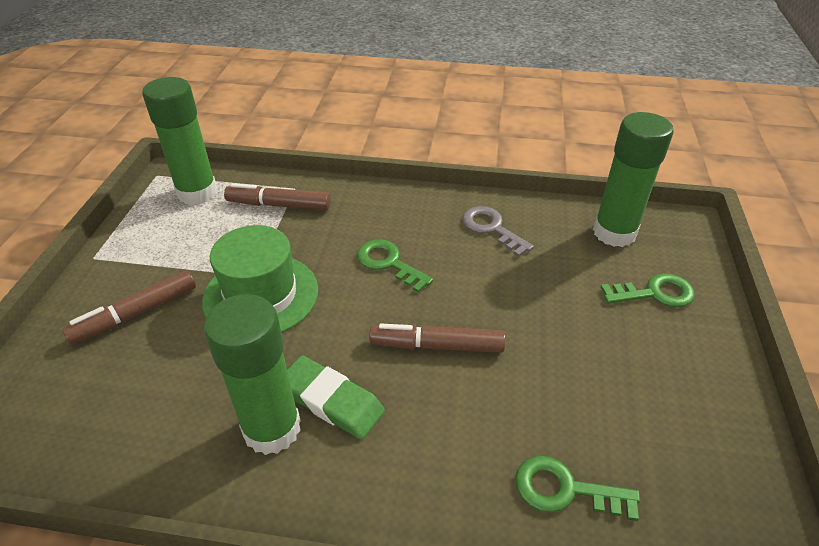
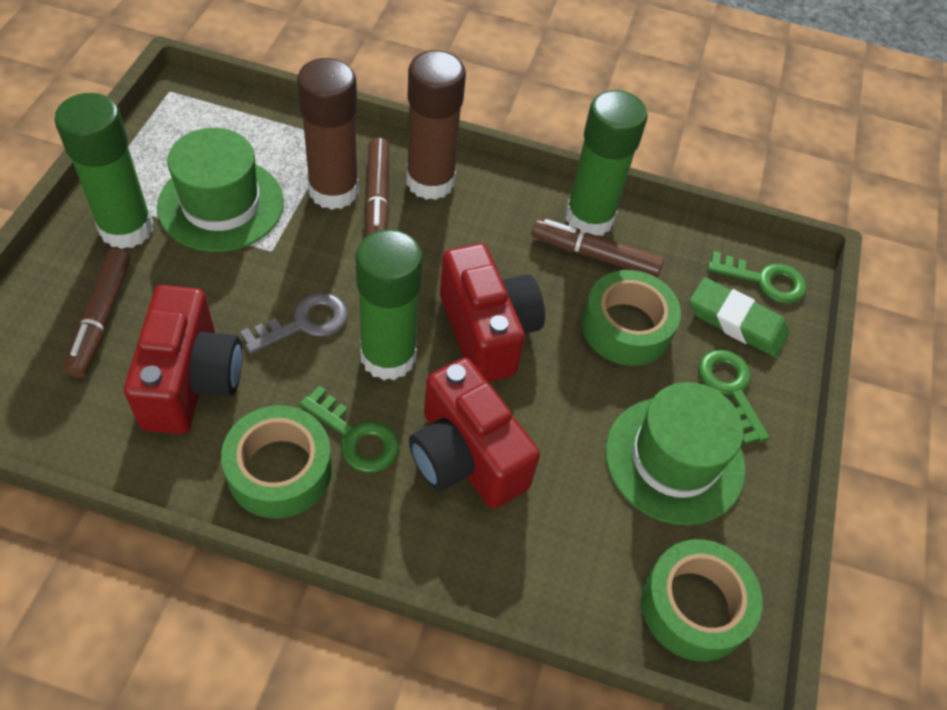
brown glue stick: 0 -> 2
green hat: 1 -> 2
green tape: 0 -> 3
red camera: 0 -> 3

